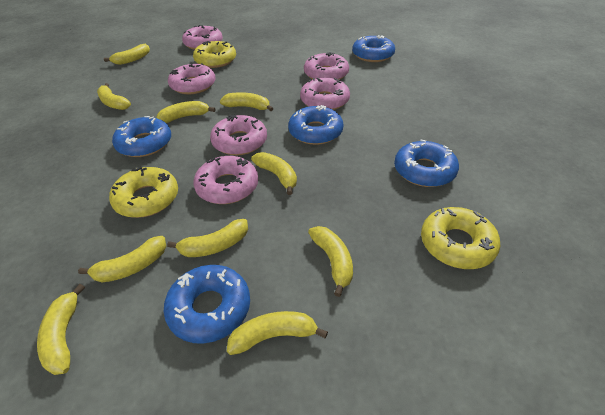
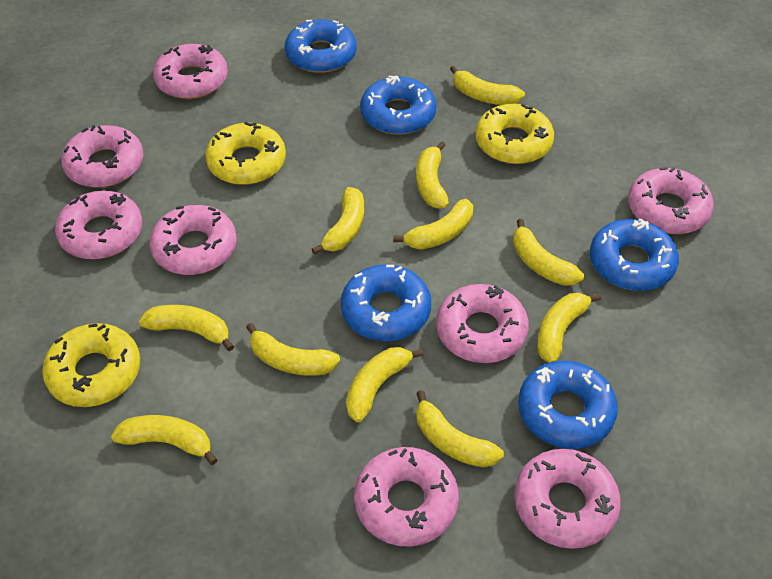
pink donut: 6 -> 8
yellow banana: 10 -> 11

